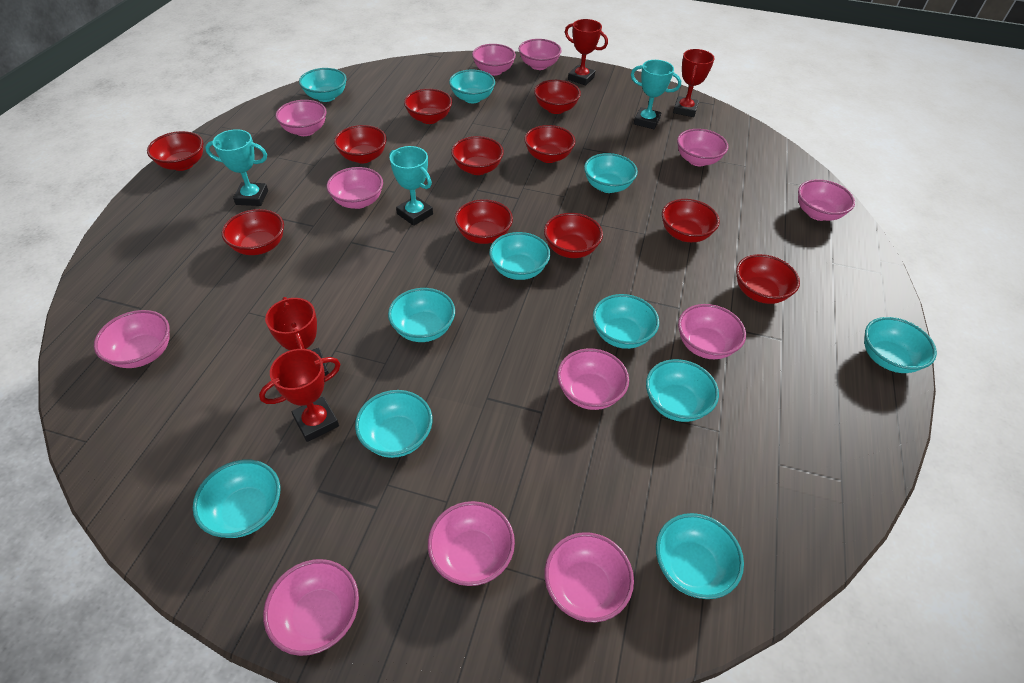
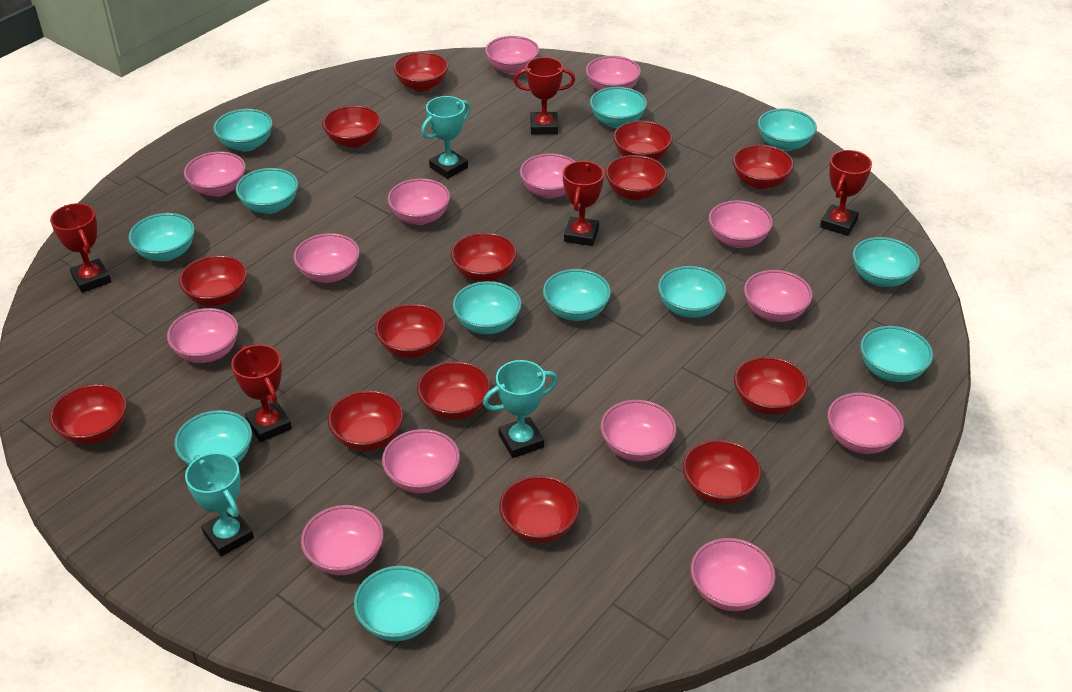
pink bowl: 12 -> 14
red bowl: 11 -> 14
red trophy: 4 -> 5
turquoise bowl: 11 -> 12

